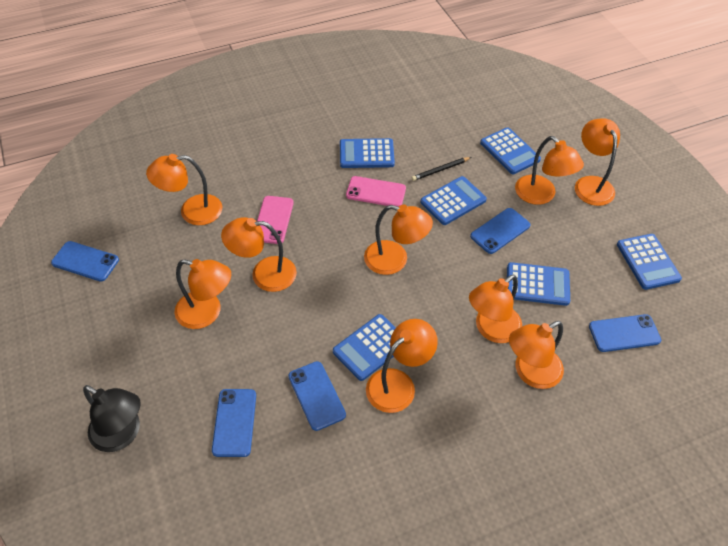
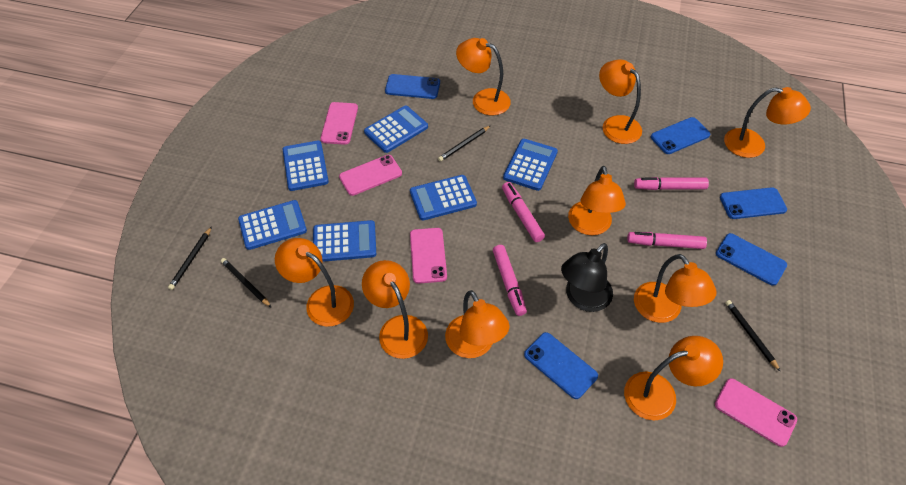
black pencil: 1 -> 4
pink marker: 0 -> 4
pink phone: 2 -> 4

